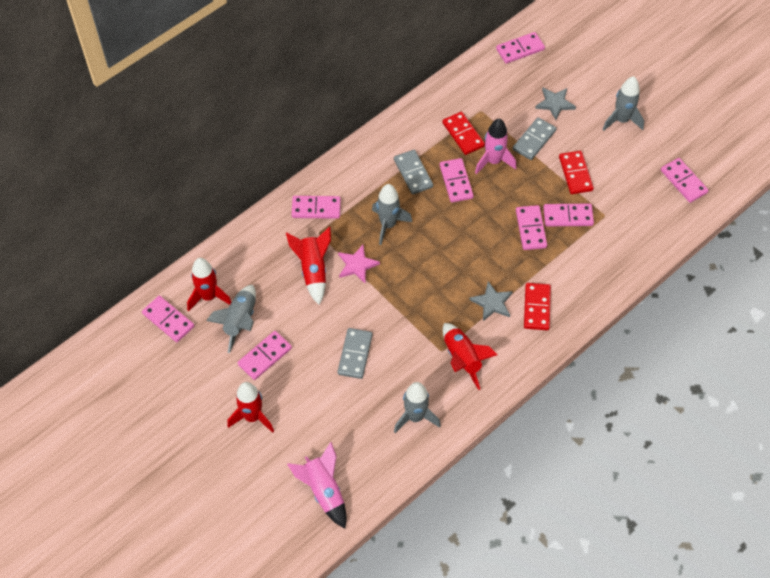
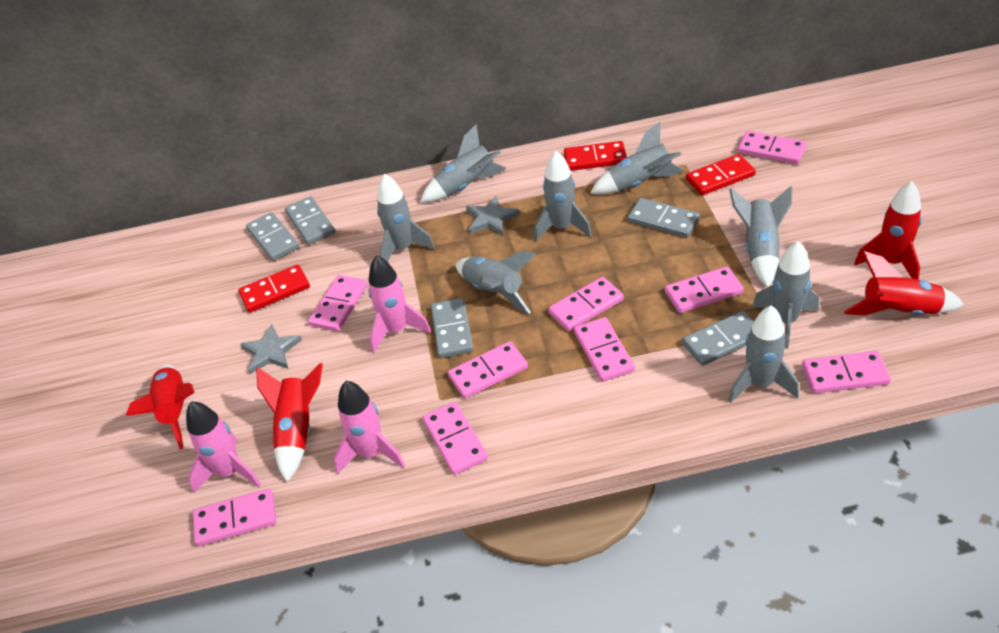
grey domino: 3 -> 5
grey rocket: 4 -> 8
pink domino: 8 -> 9
pink rocket: 2 -> 3
pink star: 1 -> 0

